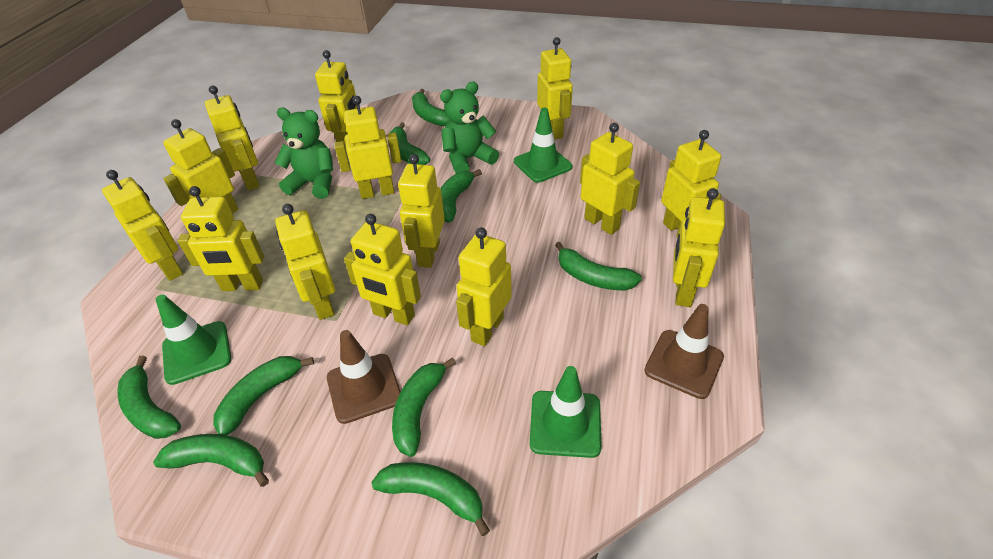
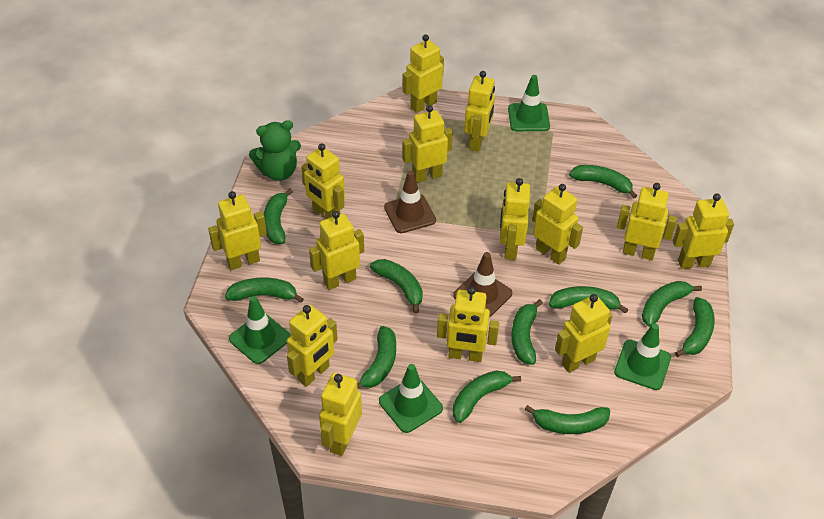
green banana: 9 -> 11
green teddy bear: 2 -> 1
green traffic cone: 3 -> 4

